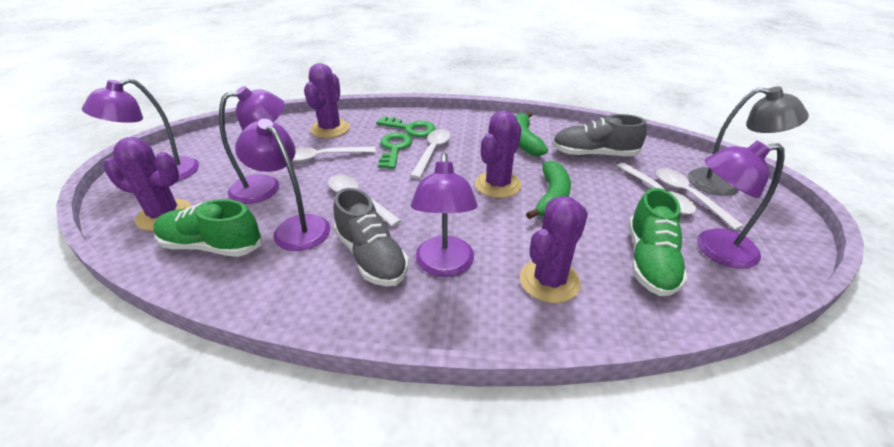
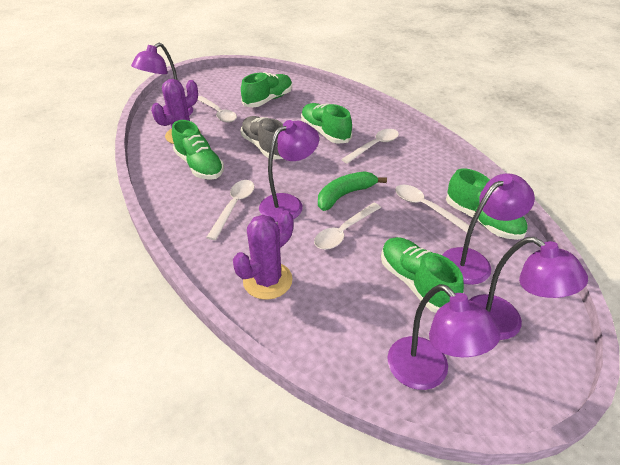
green banana: 2 -> 1
green key: 2 -> 0
green shoe: 2 -> 5
grey lamp: 1 -> 0
grey shoe: 2 -> 1
purple cactus: 4 -> 2

